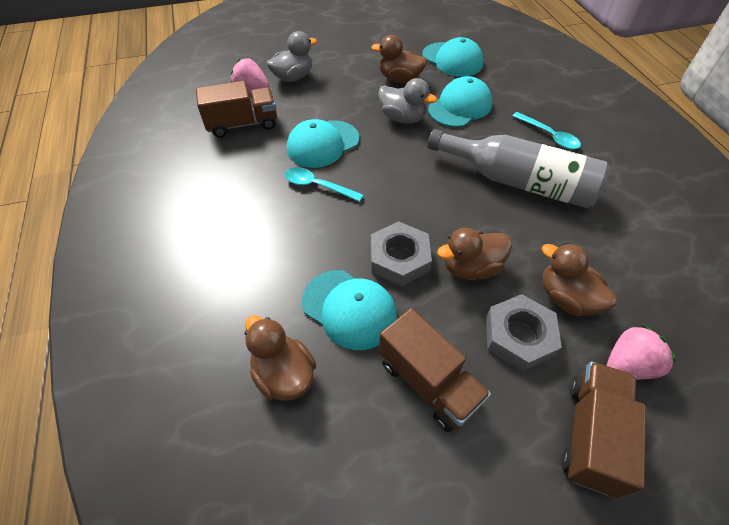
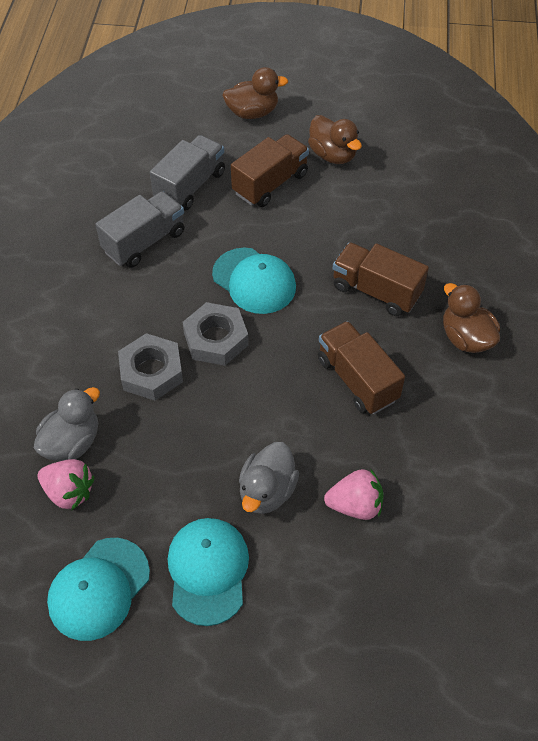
brown duck: 4 -> 3
grey bottle: 1 -> 0
grey truck: 0 -> 2
turquoise cap: 4 -> 3
turquoise spoon: 2 -> 0

